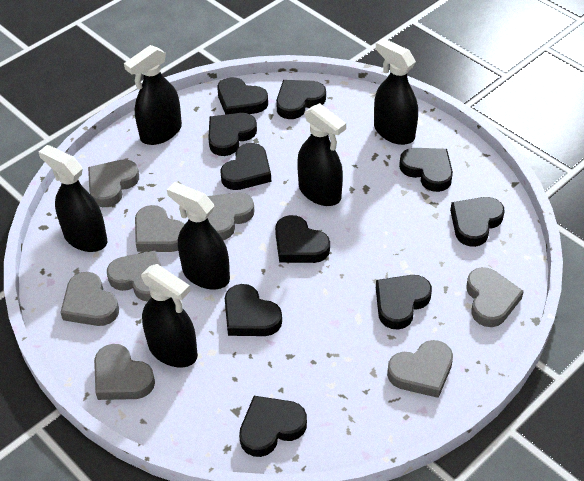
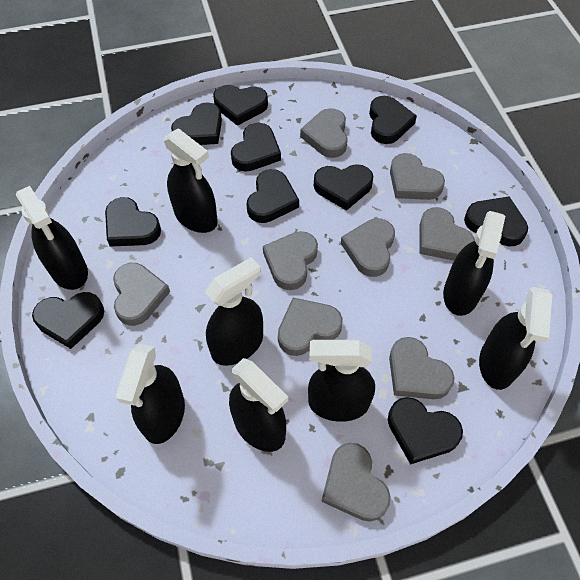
black spray bottle: 6 -> 8
grey heart: 8 -> 9

